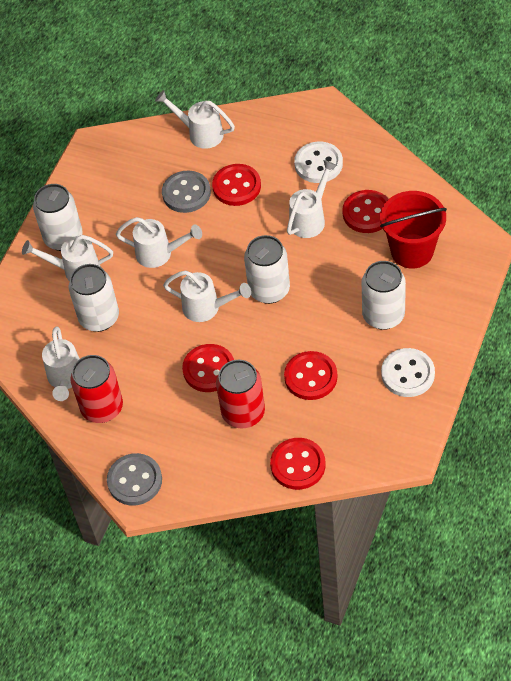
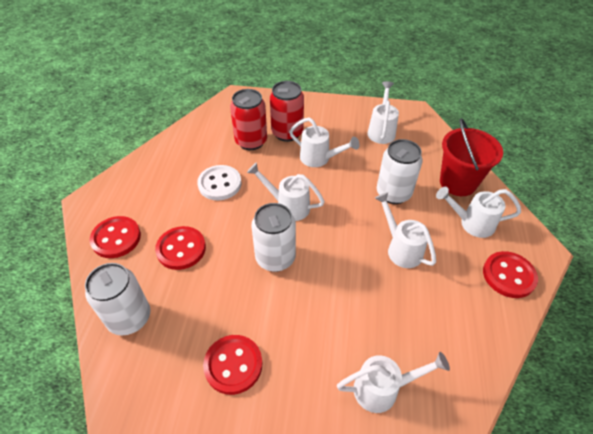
grey button: 2 -> 0
red button: 5 -> 4
white button: 2 -> 1
white can: 4 -> 3

